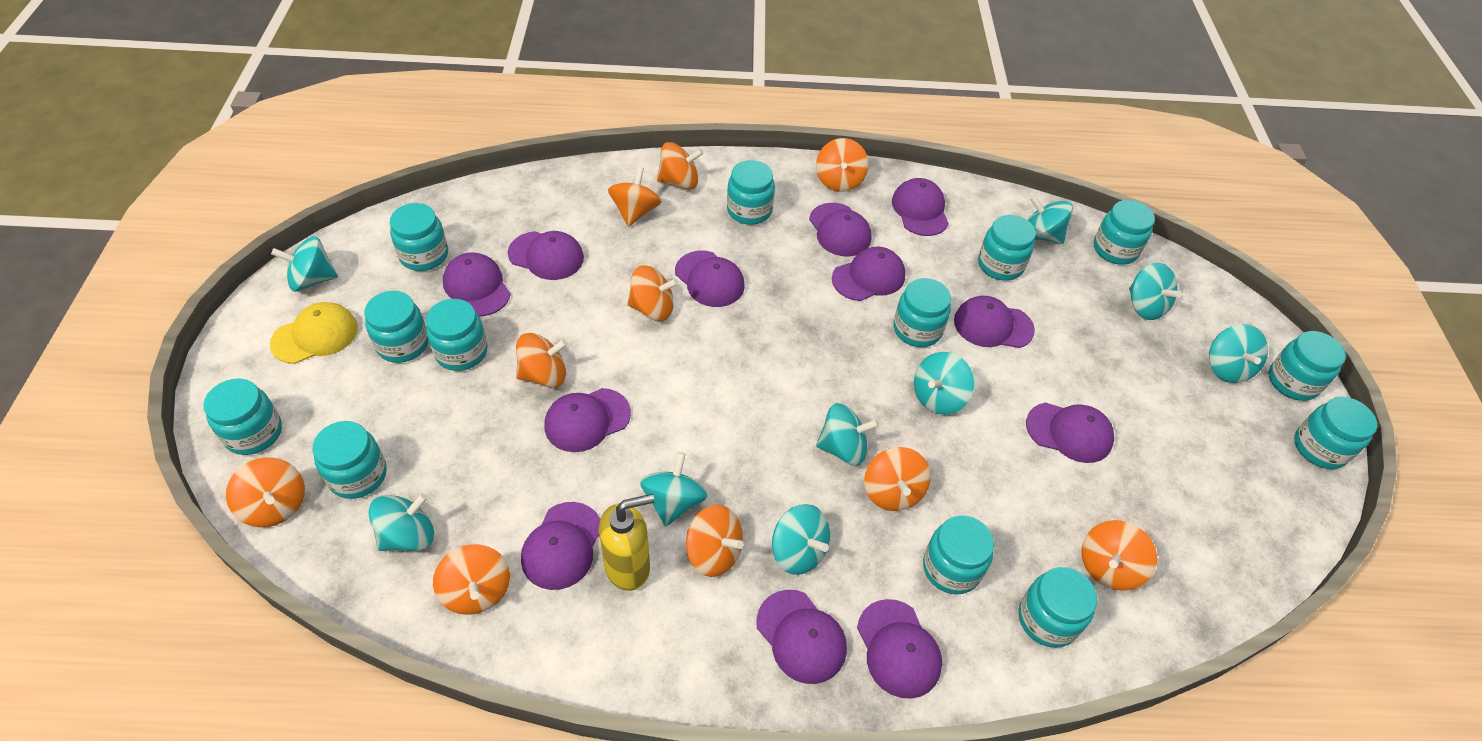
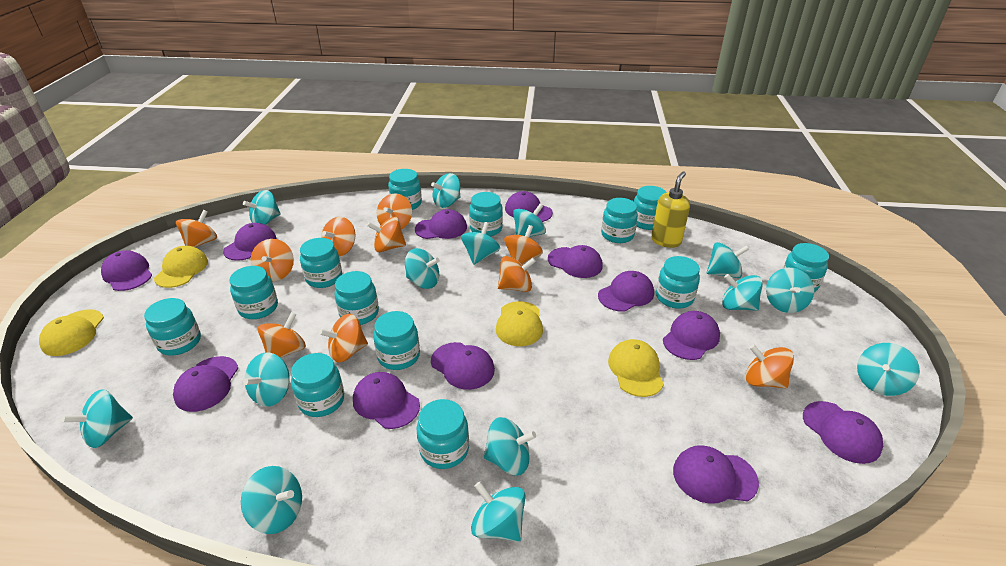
turquoise spinning top: 9 -> 14
yellow cap: 1 -> 4

